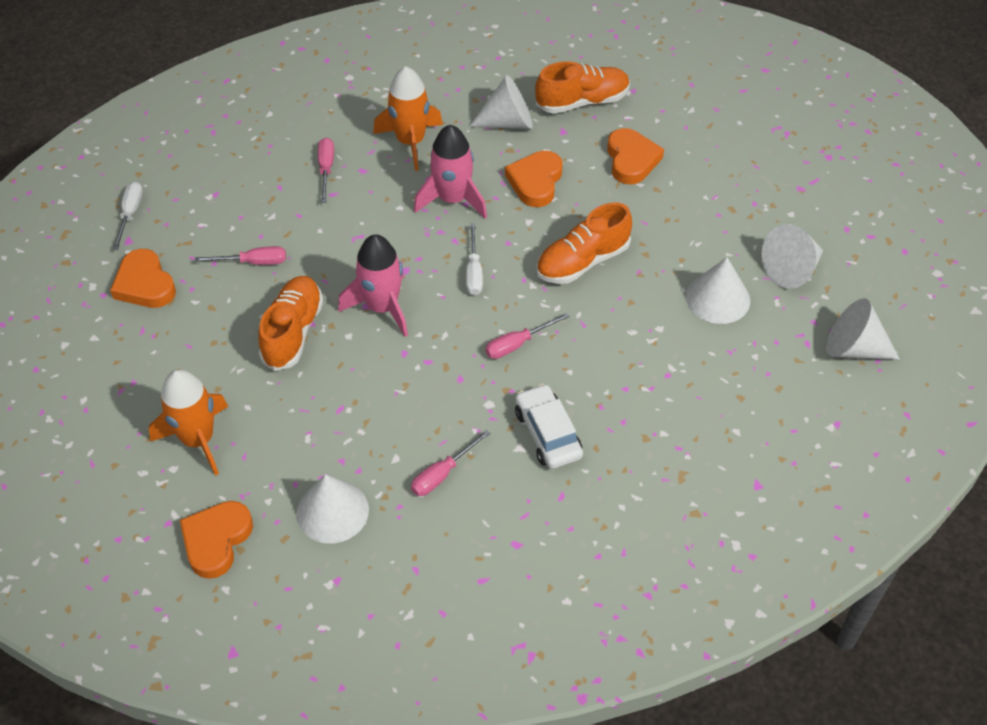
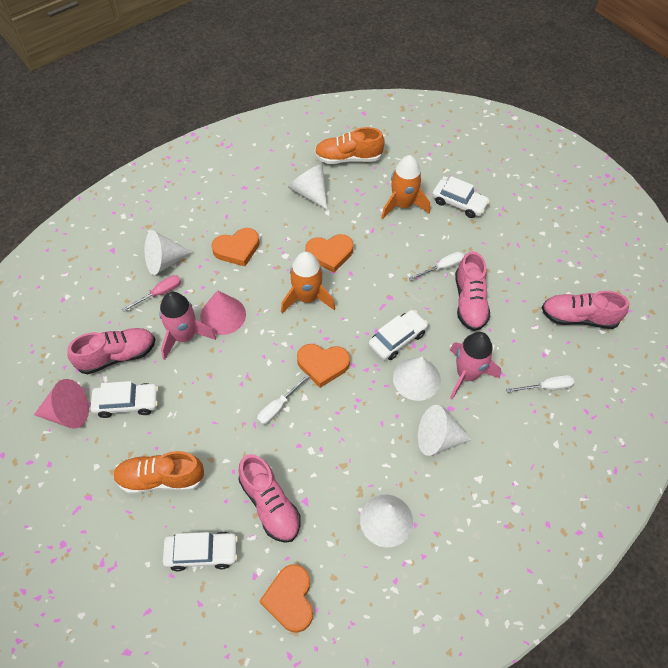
orange shoe: 3 -> 2
pink cone: 0 -> 2
pink screwdriver: 4 -> 1
pink shoe: 0 -> 4
white car: 1 -> 4
white screwdriver: 2 -> 3

